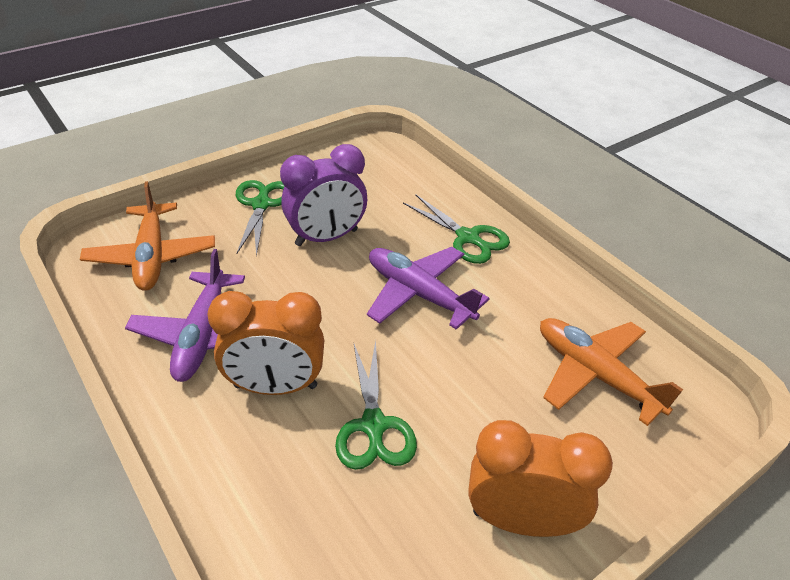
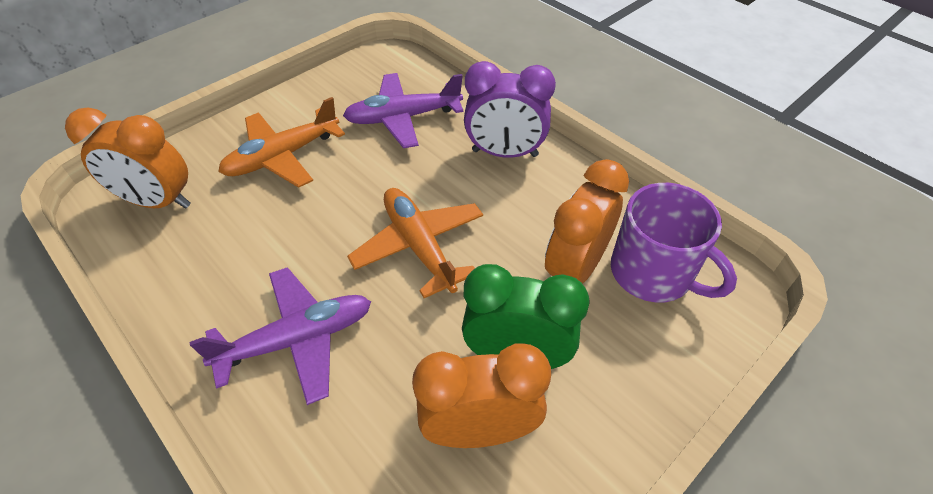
green clock: 0 -> 1
green scissors: 3 -> 0
orange clock: 2 -> 3
purple mug: 0 -> 1

